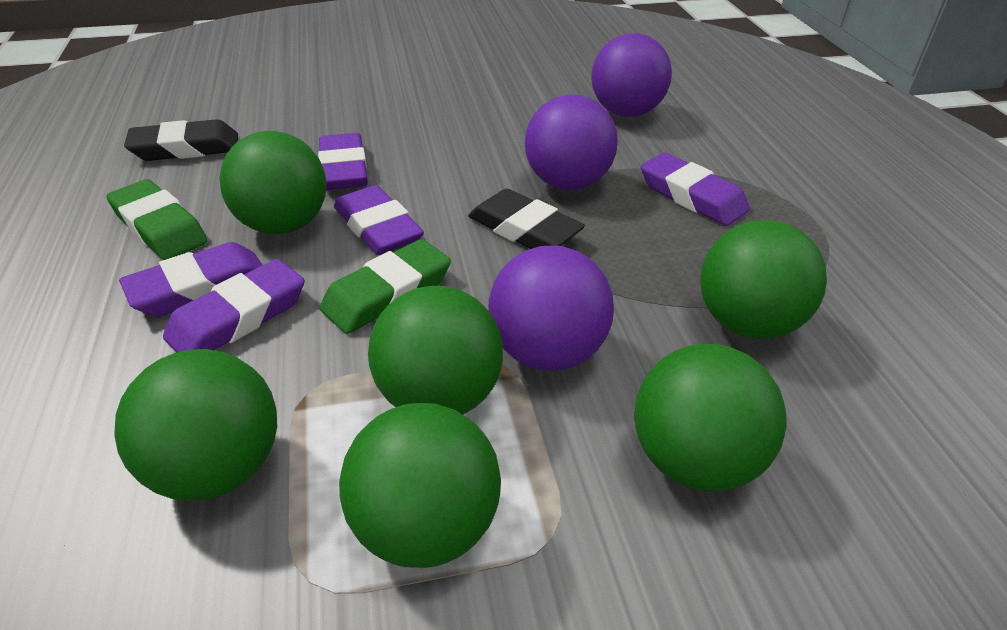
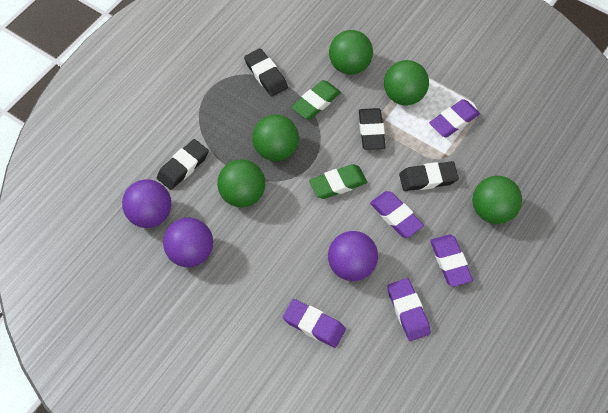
black eraser: 2 -> 4
green ball: 6 -> 5

